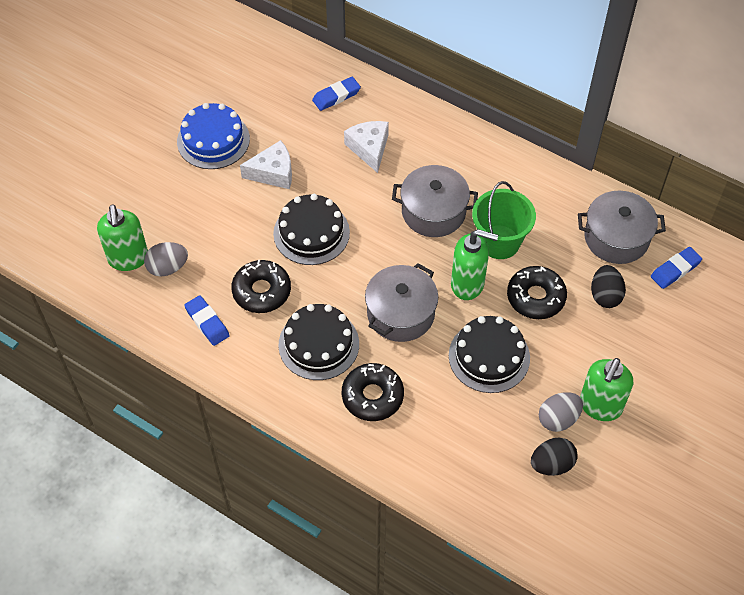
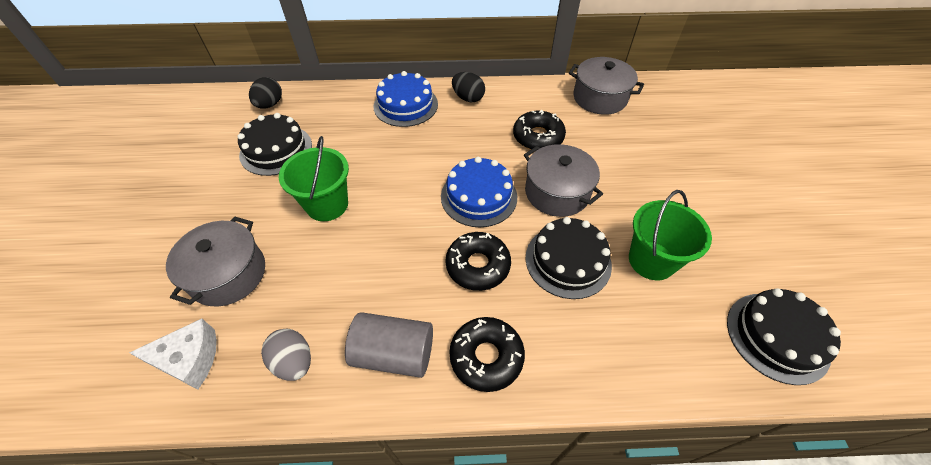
blue cake: 1 -> 2
blue eraser: 3 -> 0
green bucket: 1 -> 2
green soap dispenser: 3 -> 0
grey cylinder: 0 -> 1
grey egg: 2 -> 1
white cheese: 2 -> 1

